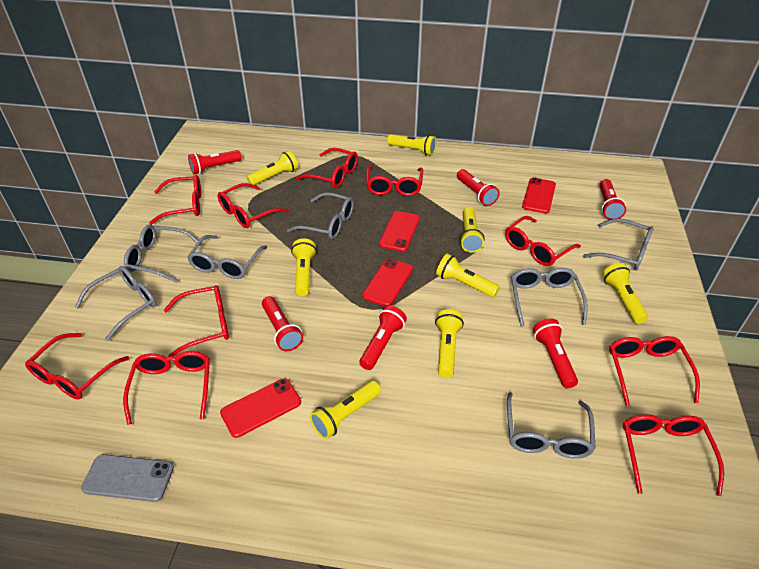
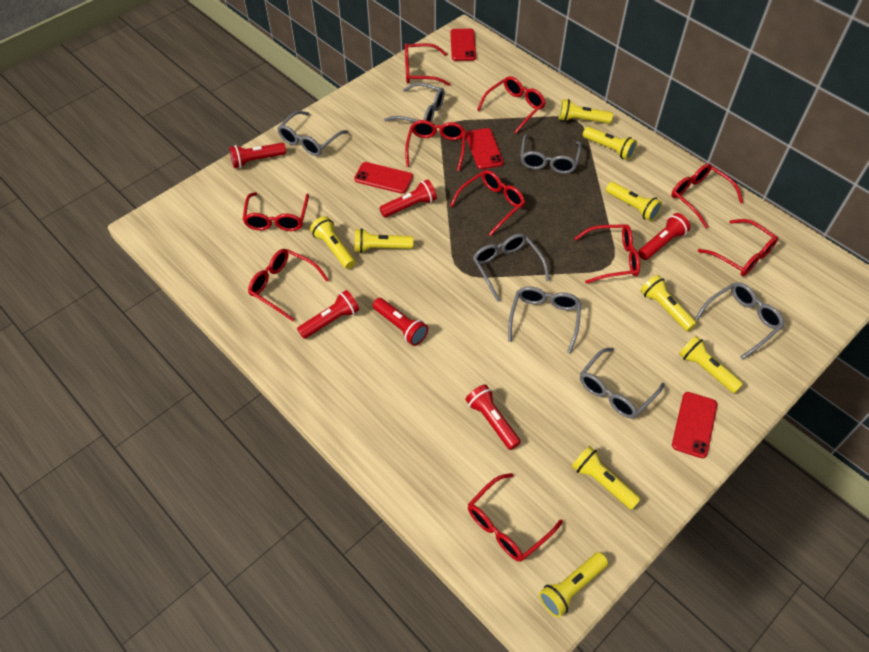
grey phone: 1 -> 0
yellow flashlight: 8 -> 9

